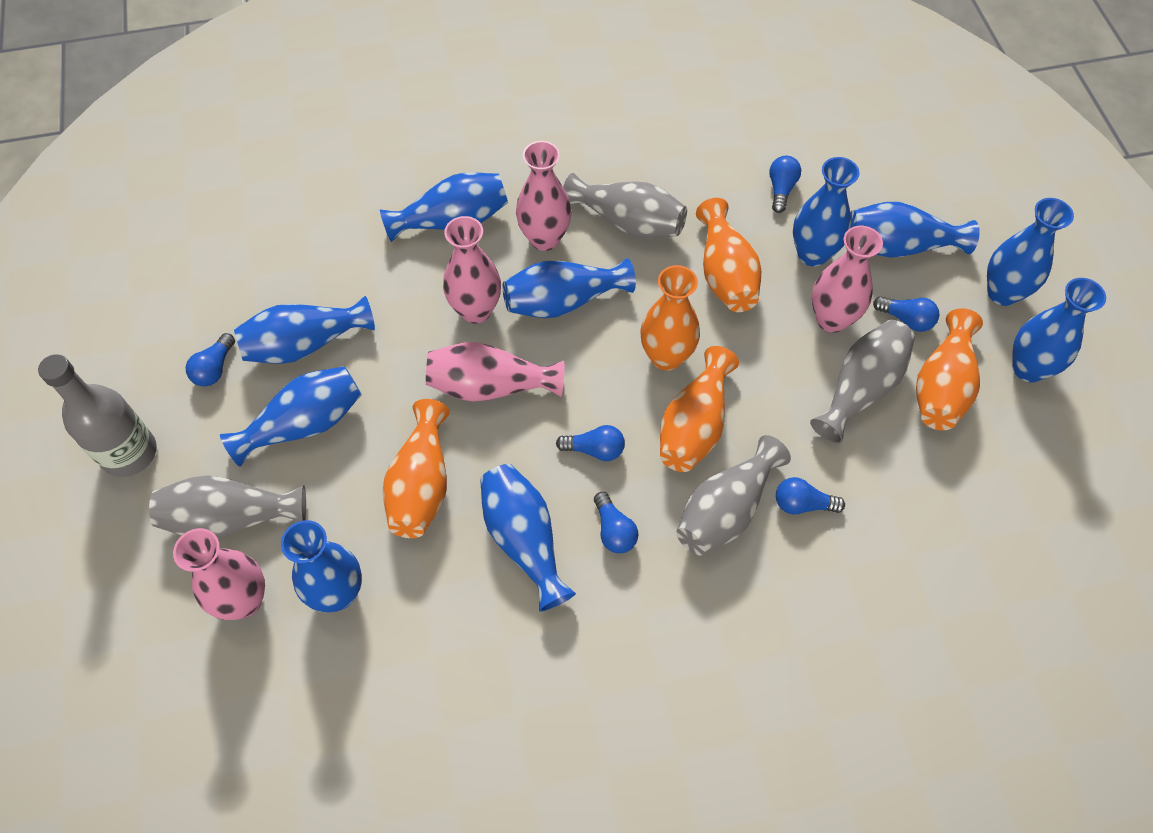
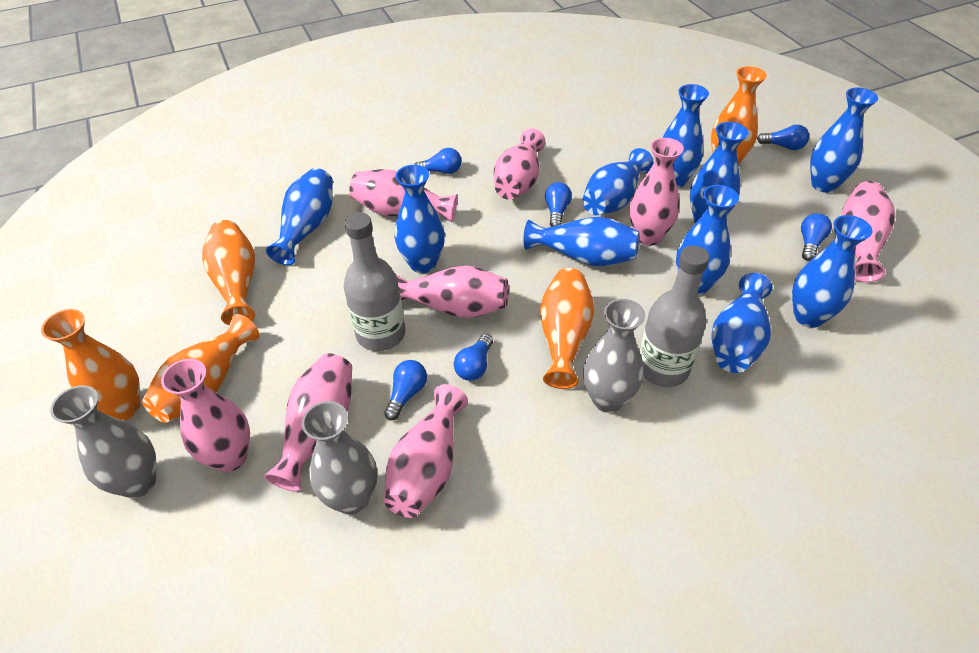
grey bottle: 1 -> 2
grey vase: 4 -> 3
pink vase: 5 -> 8

